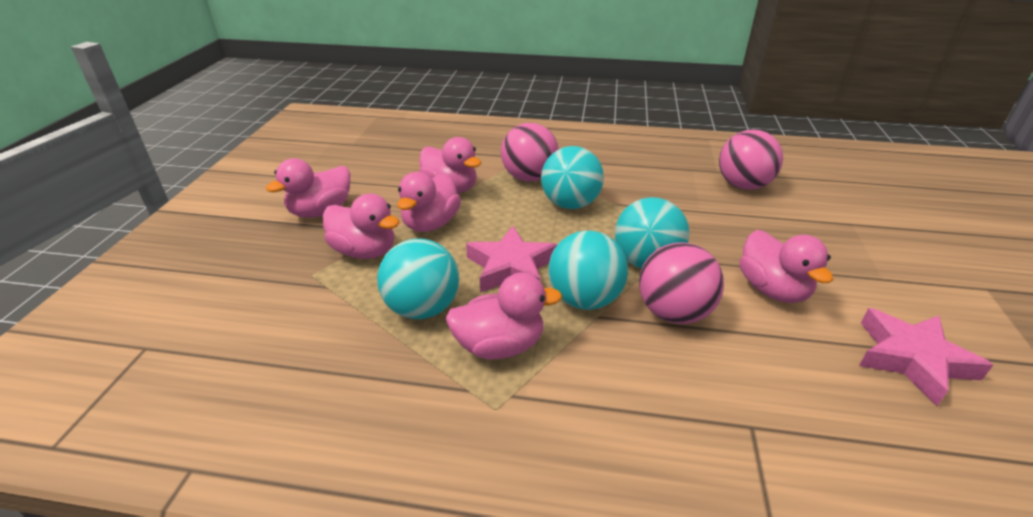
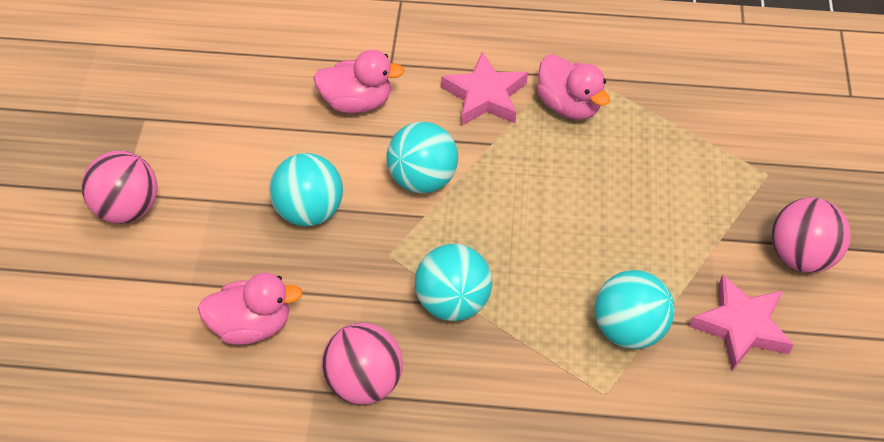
pink duck: 6 -> 3

